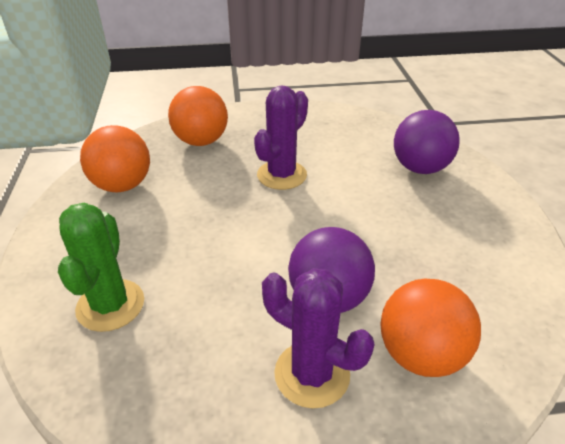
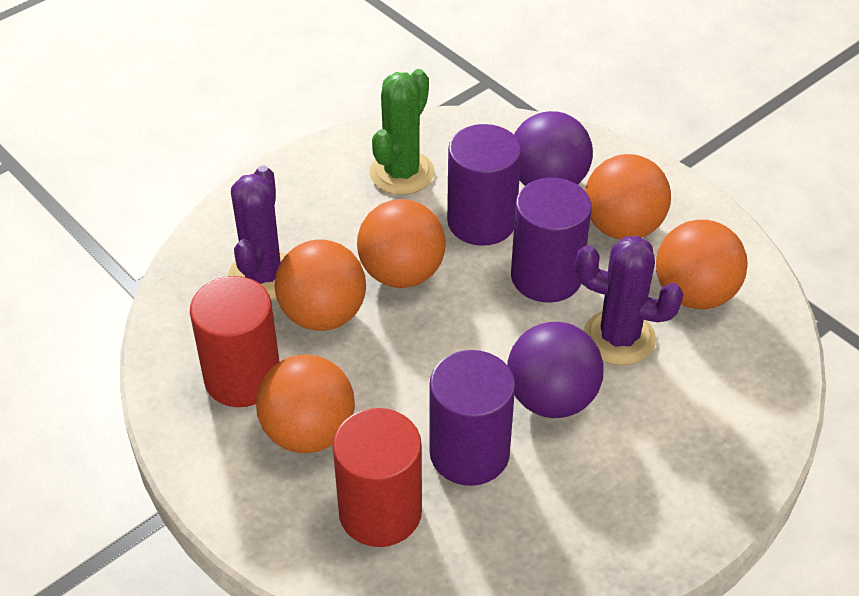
orange ball: 3 -> 5
purple cylinder: 0 -> 3
red cylinder: 0 -> 2

